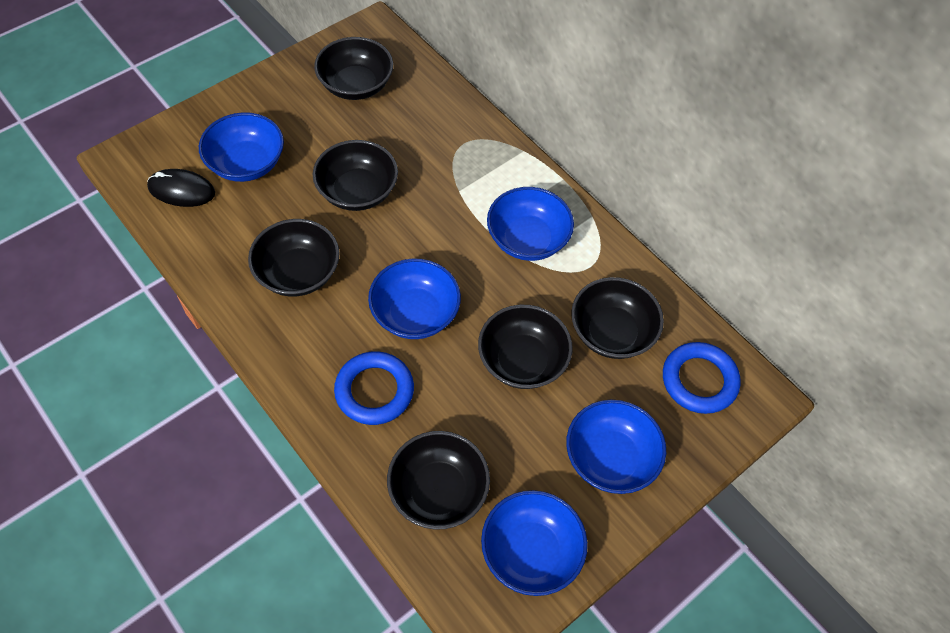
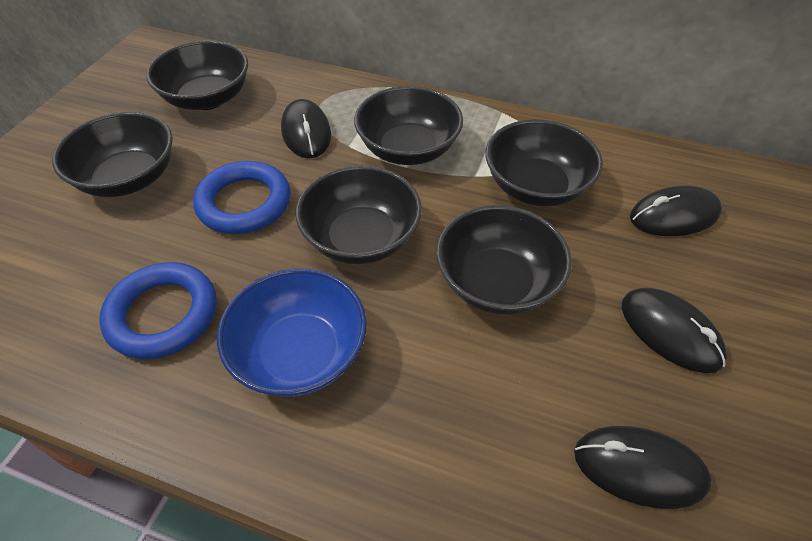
black mouse: 1 -> 4
blue bowl: 5 -> 1

